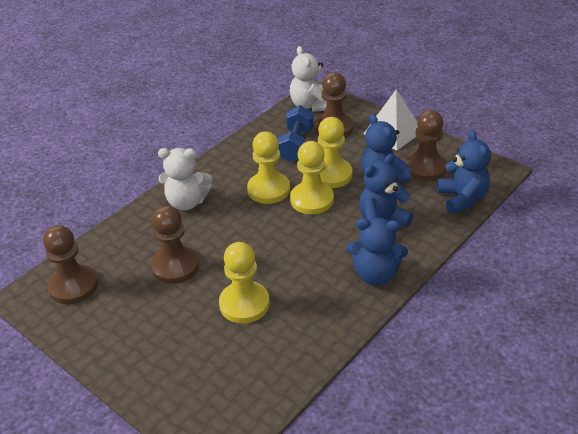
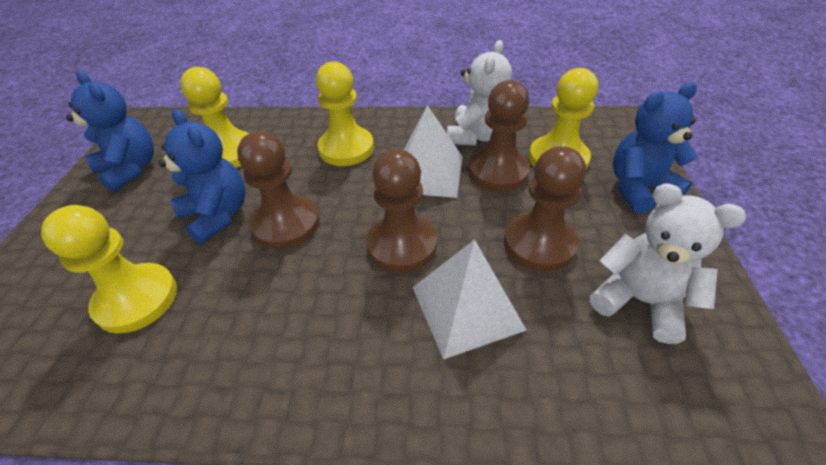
blue dumbbell: 1 -> 0
blue teddy bear: 4 -> 3
white pyramid: 1 -> 2

